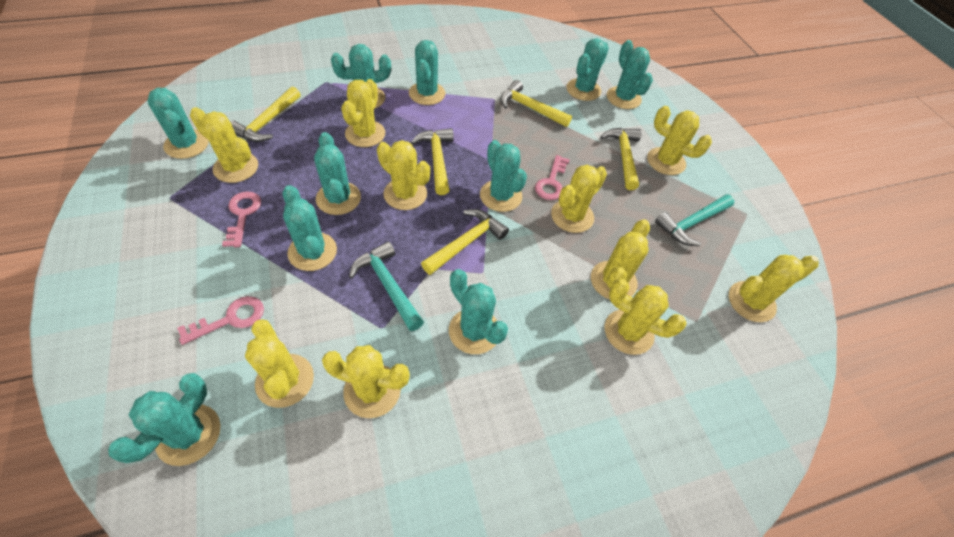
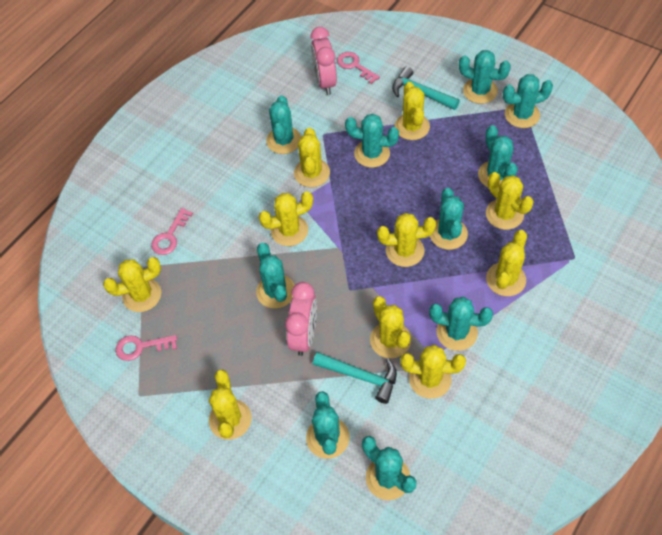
pink clock: 0 -> 2
yellow hammer: 5 -> 0

